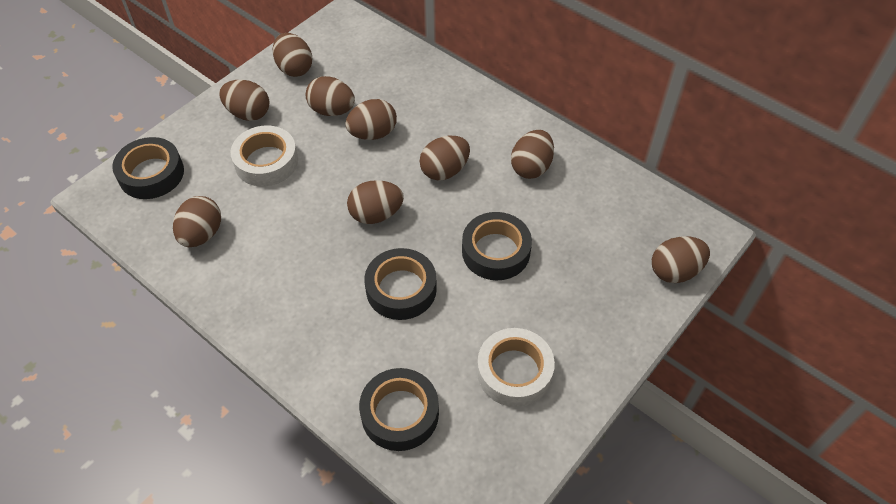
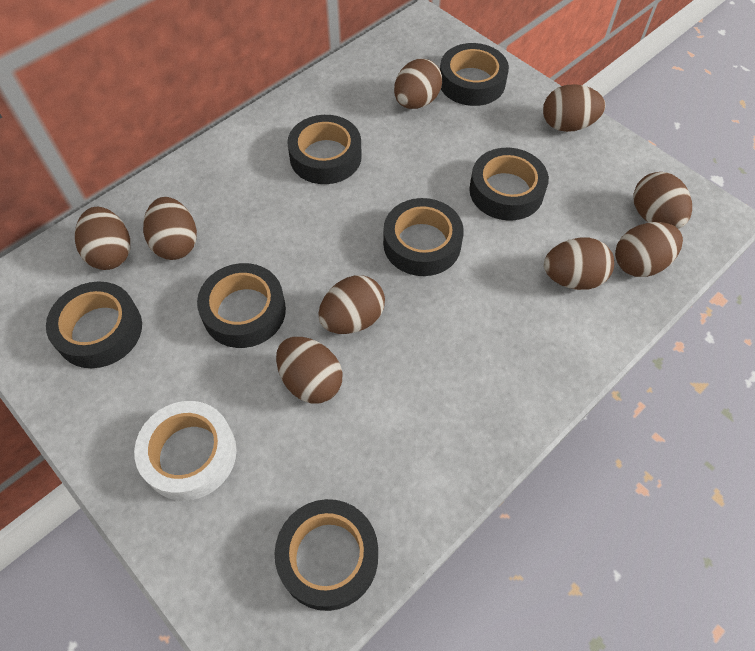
black tape: 4 -> 7
white tape: 2 -> 1

